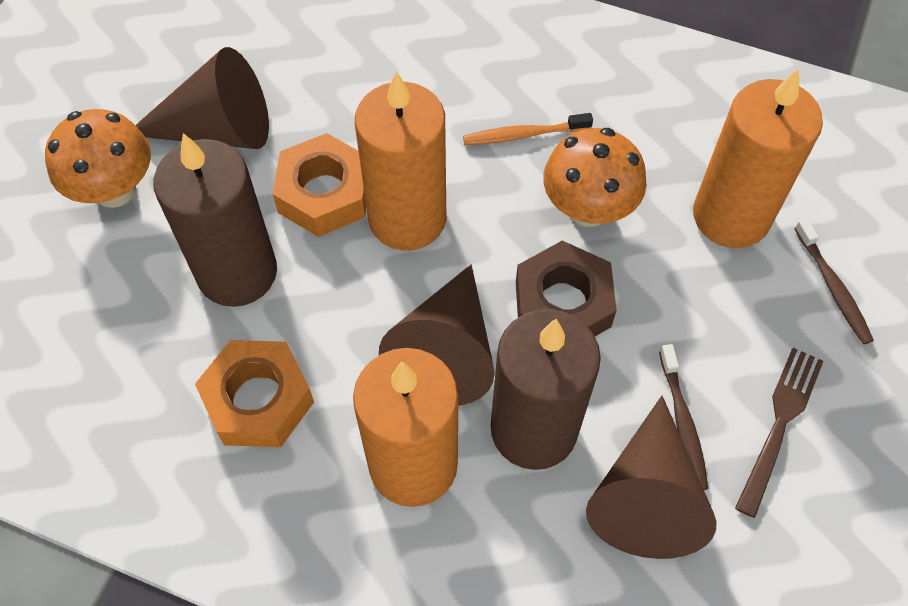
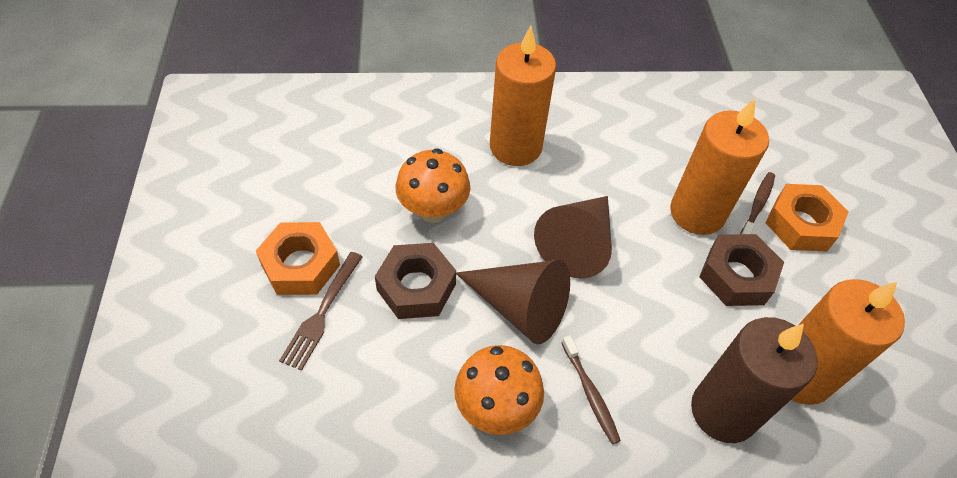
brown candle: 2 -> 1
brown cone: 3 -> 2
brown nut: 1 -> 2
orange toothbrush: 1 -> 0

